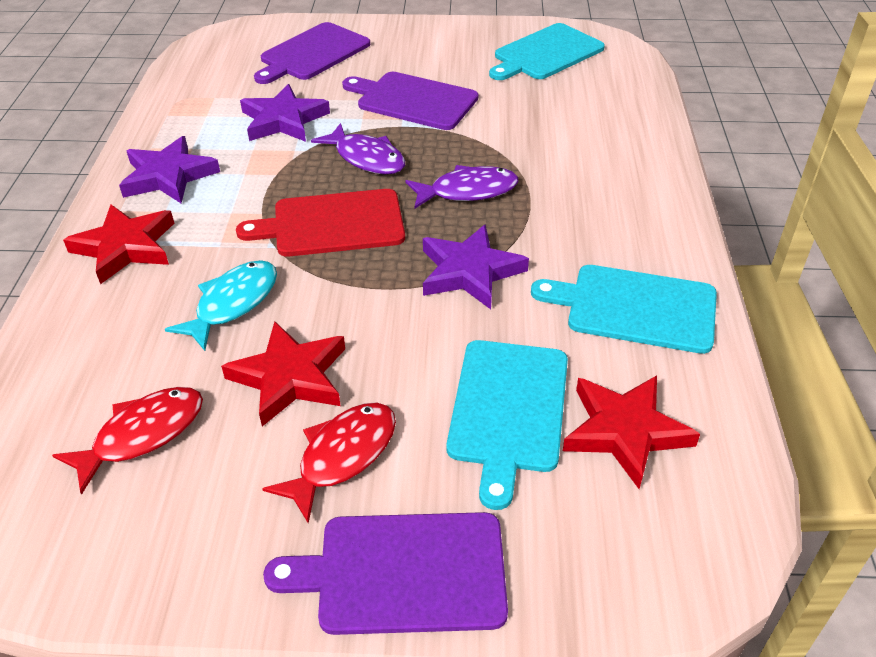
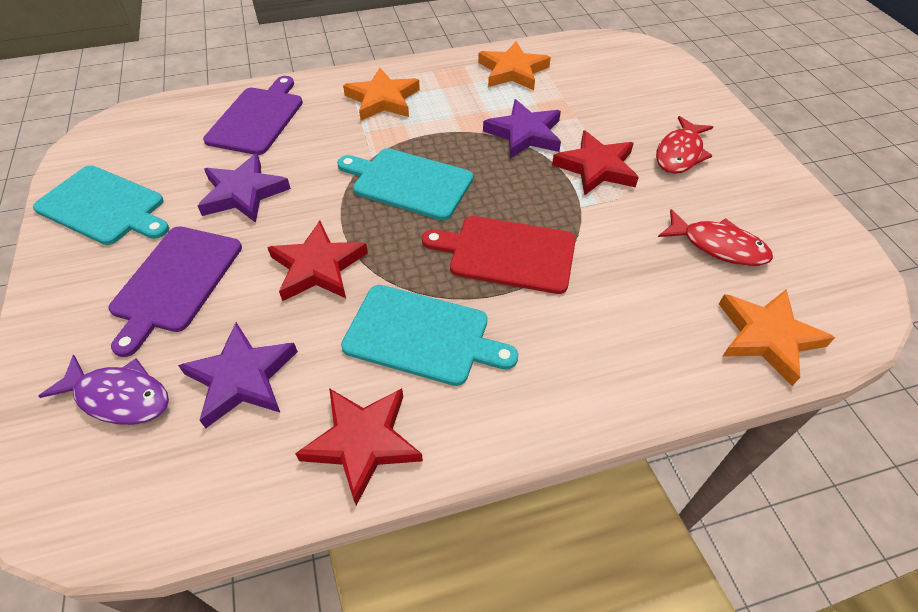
orange star: 0 -> 3
purple cutting board: 3 -> 2
purple fish: 2 -> 1
turquoise fish: 1 -> 0

